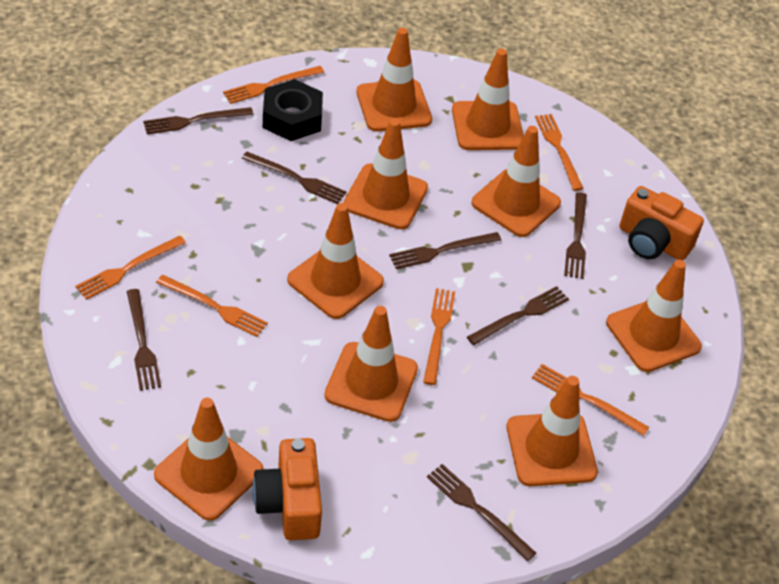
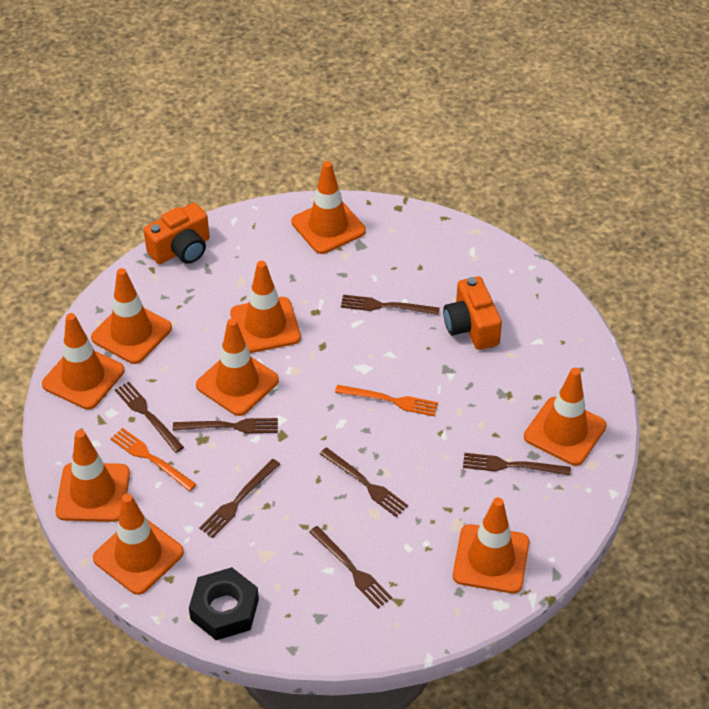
orange fork: 6 -> 2

